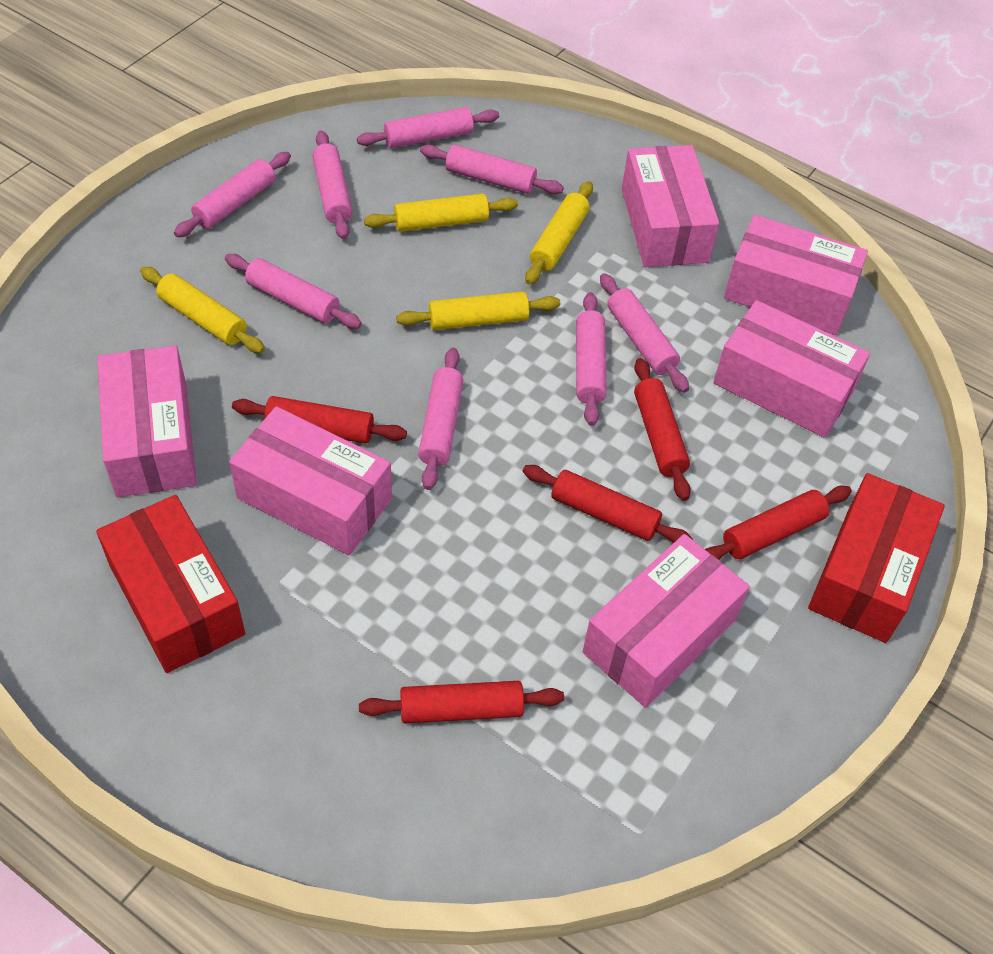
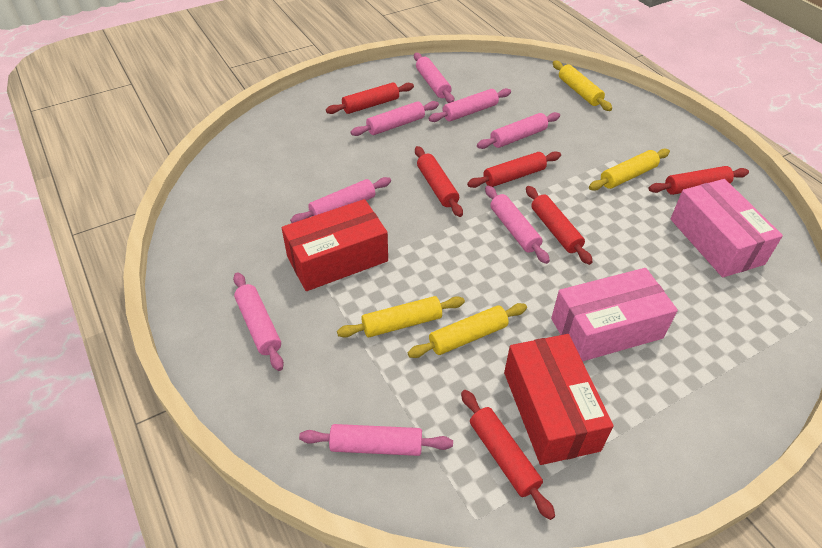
pink box: 6 -> 2
red rolling pin: 5 -> 6

